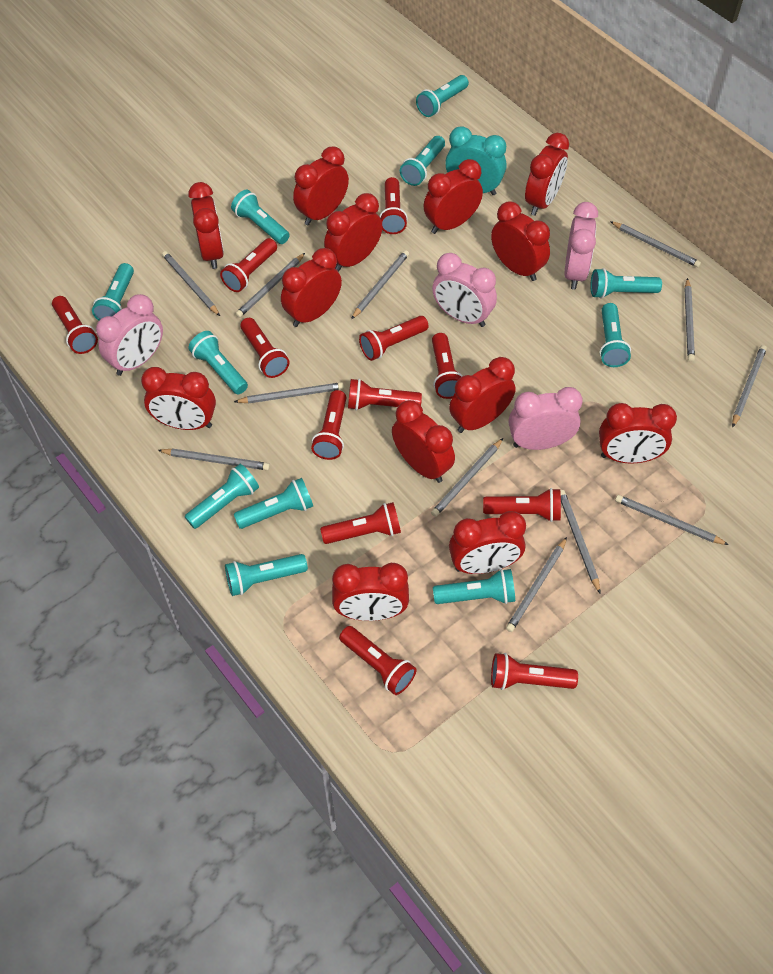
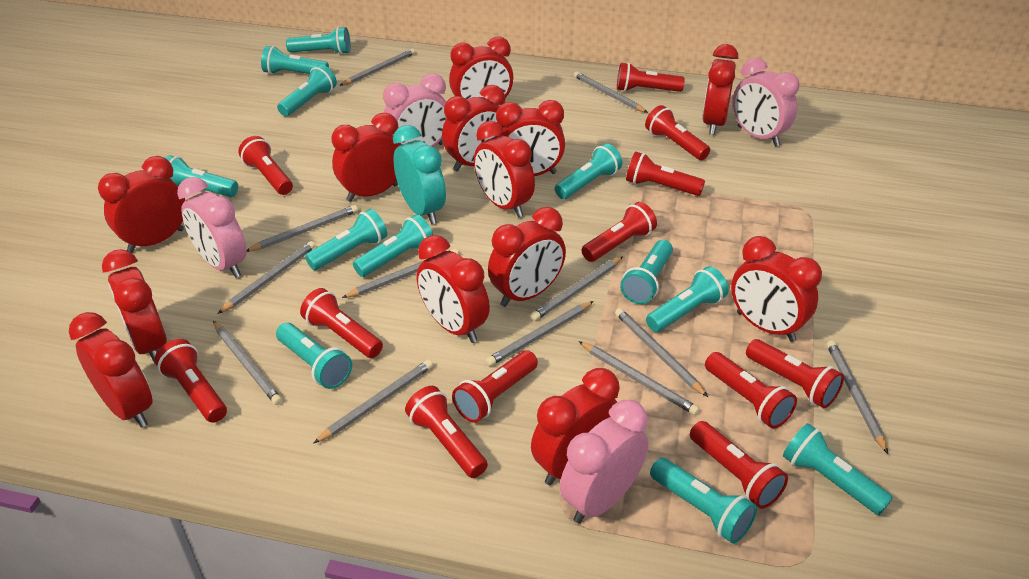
turquoise flashlight: 11 -> 12

